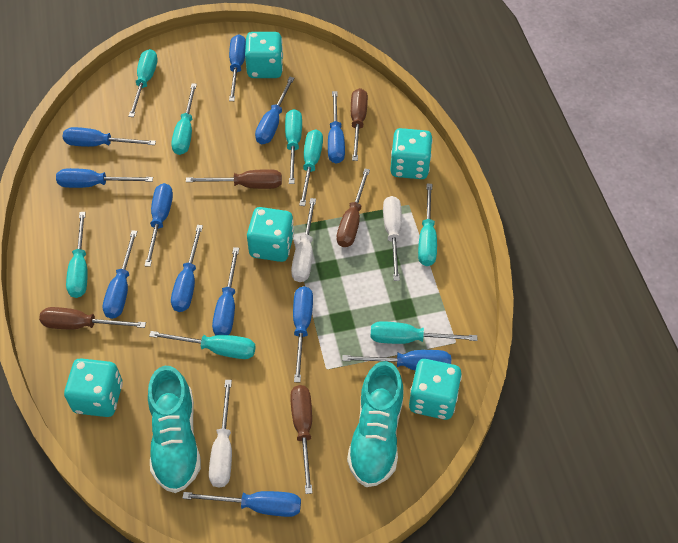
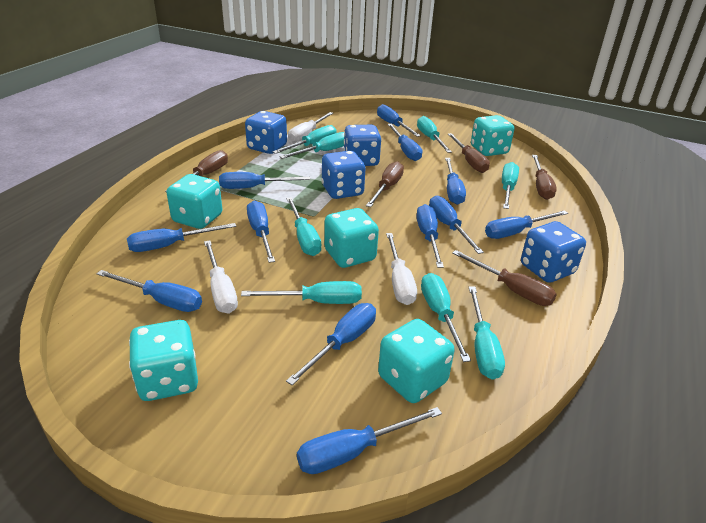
blue dice: 0 -> 4
turquoise shoe: 2 -> 0

